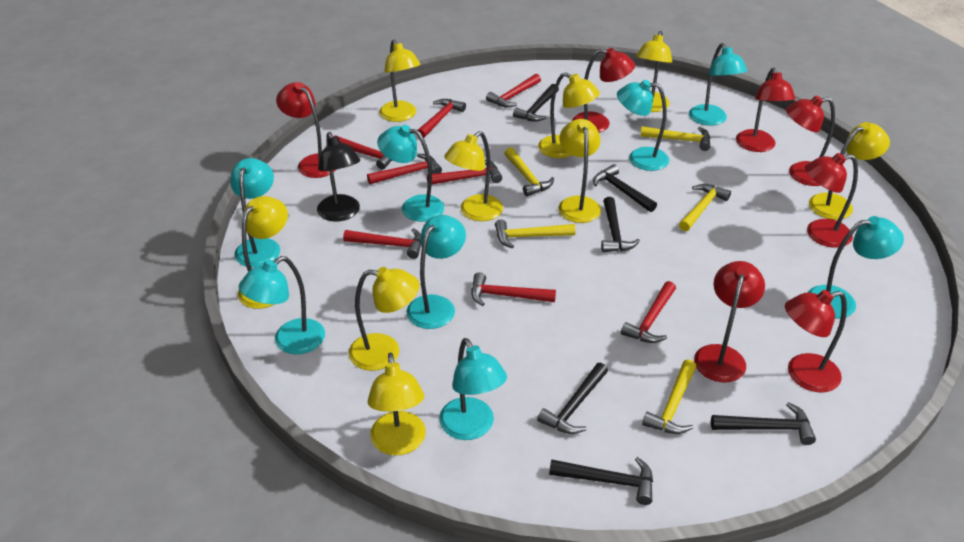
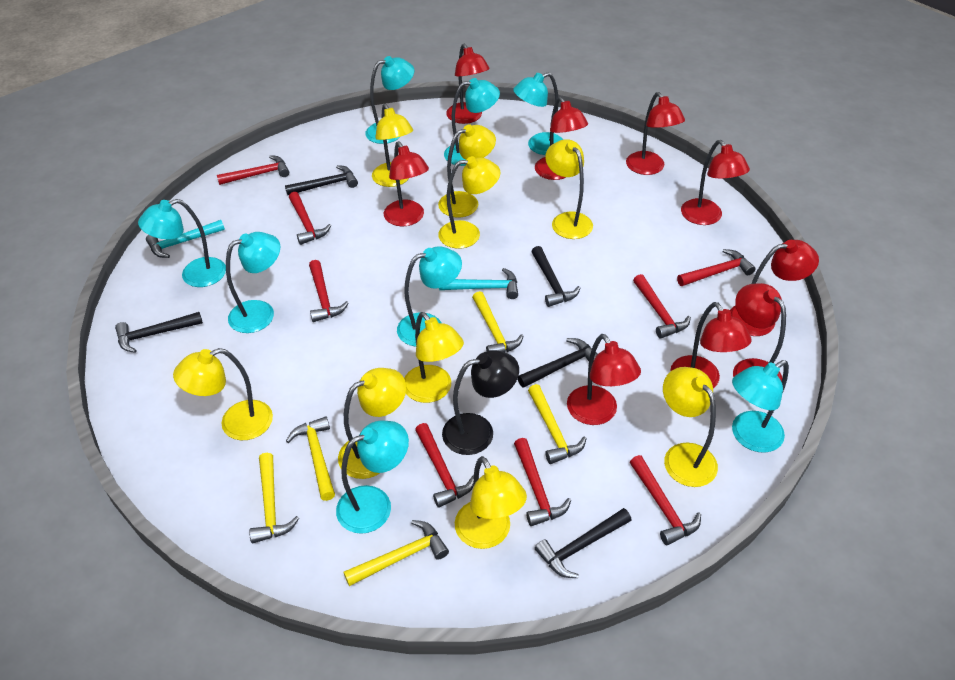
black hammer: 6 -> 5
red lamp: 7 -> 9
turquoise hammer: 0 -> 2

